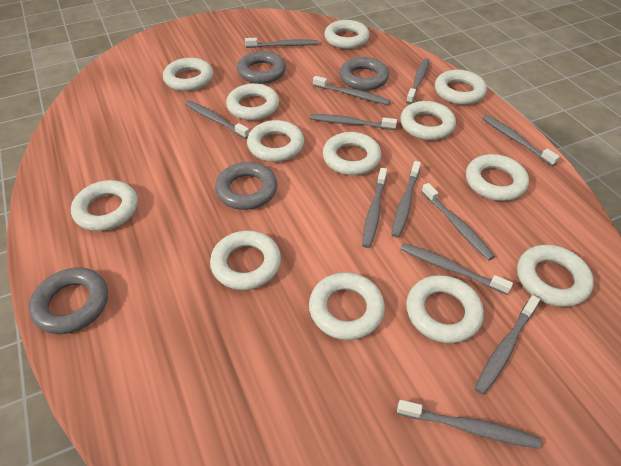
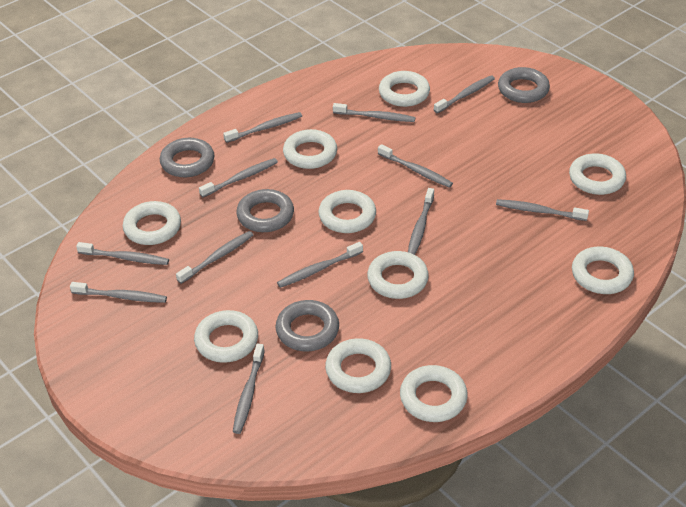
white ring: 13 -> 10

